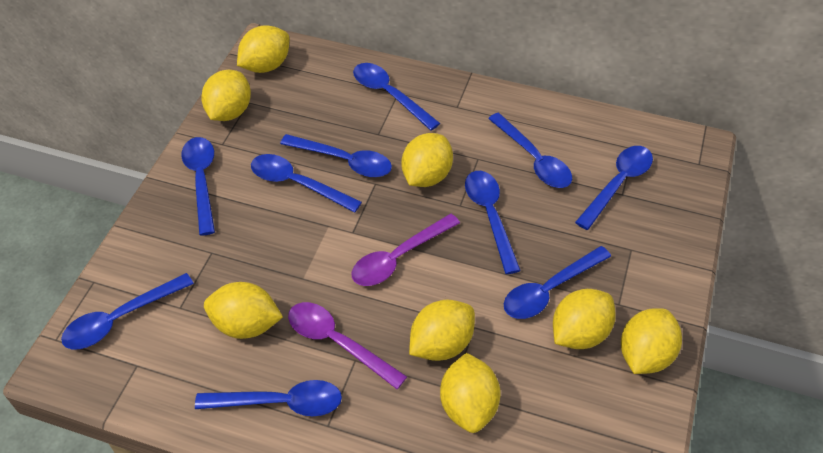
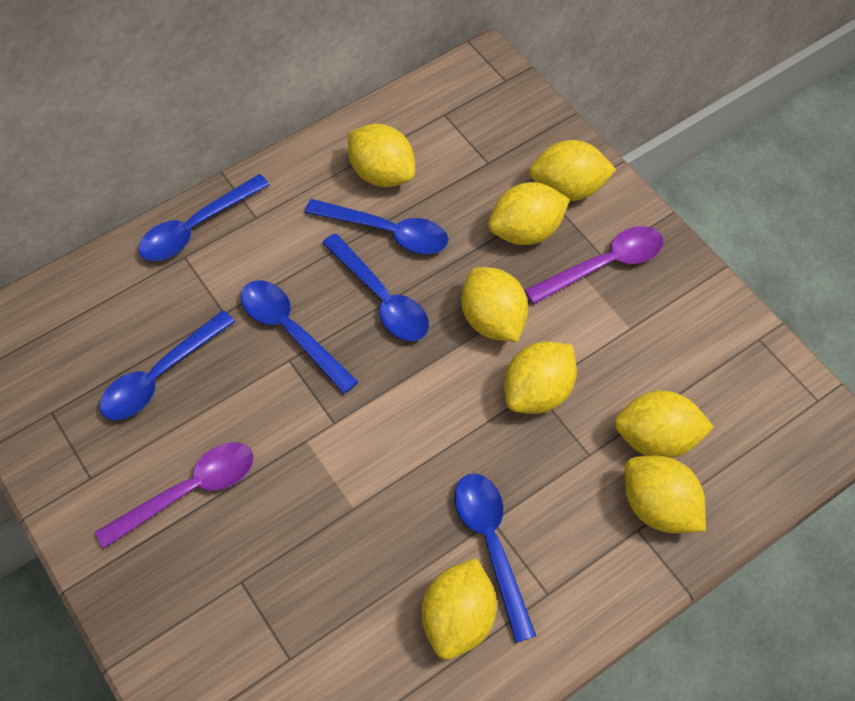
blue spoon: 10 -> 6

